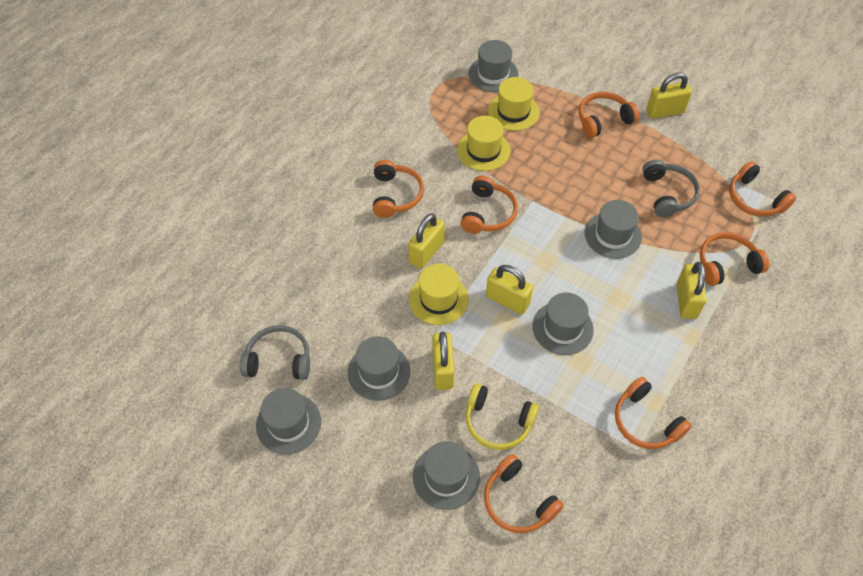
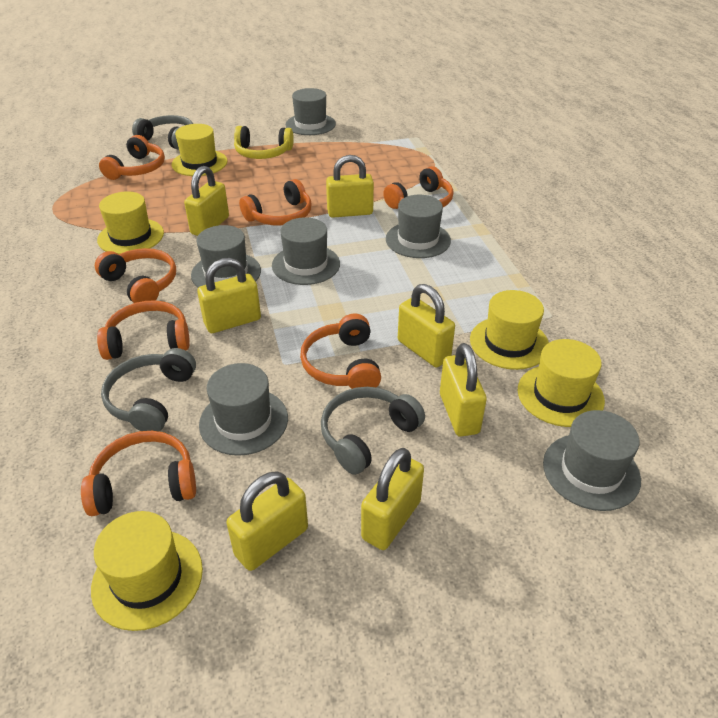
grey headphones: 2 -> 3
yellow hat: 3 -> 5
yellow padlock: 5 -> 7

